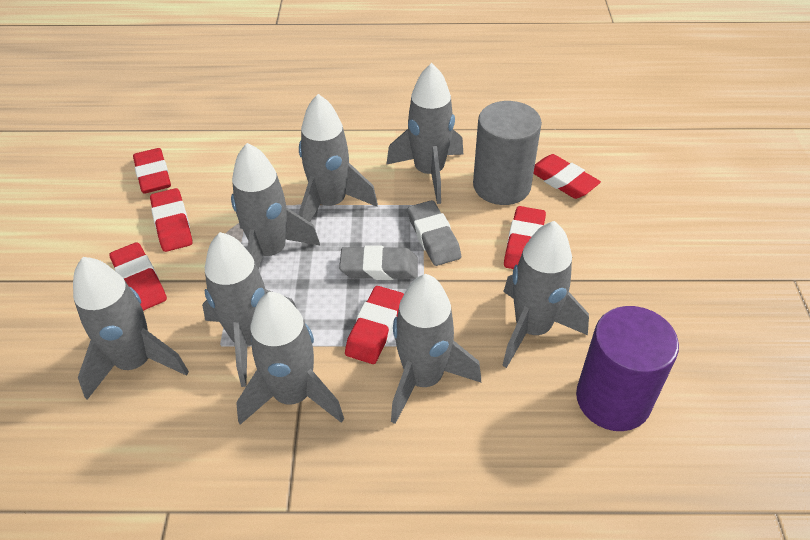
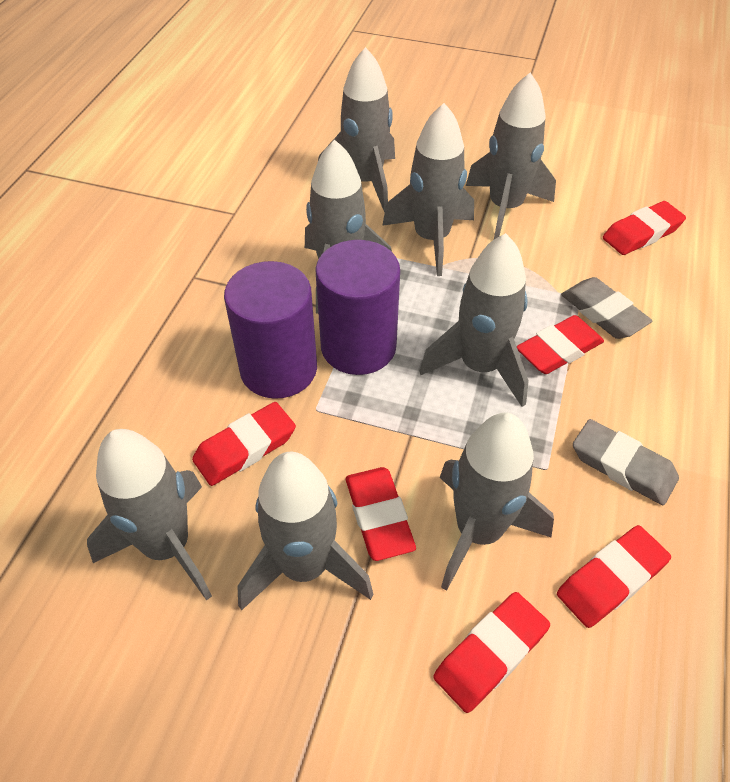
grey cylinder: 1 -> 0
purple cylinder: 1 -> 2

